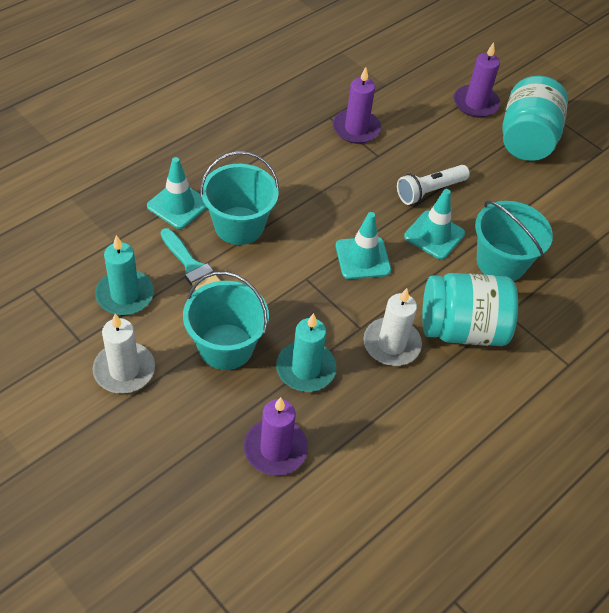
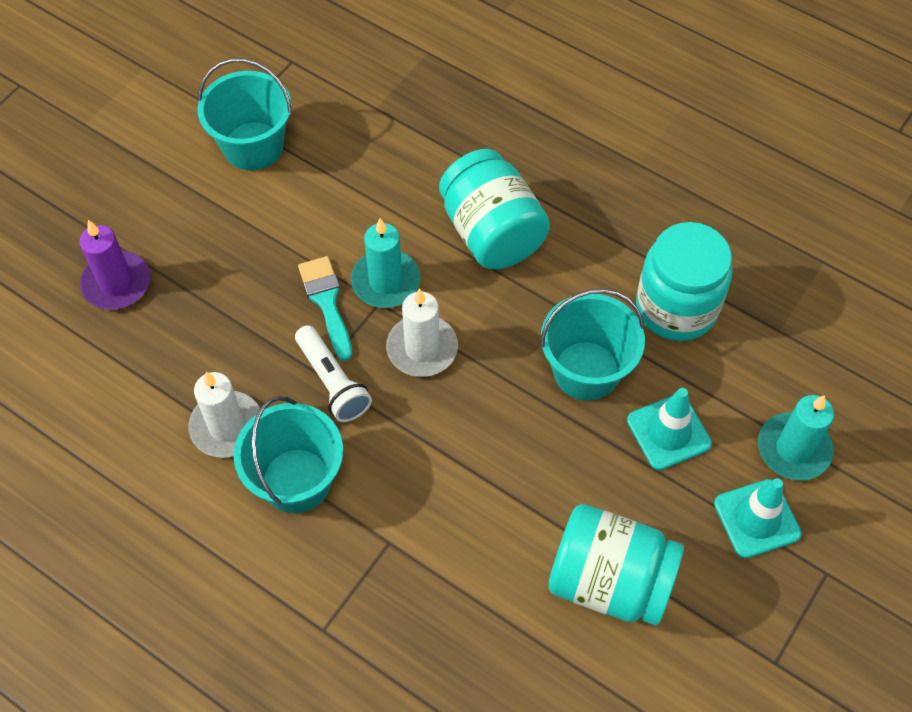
purple candle: 3 -> 1
turquoise jar: 2 -> 3
turquoise traffic cone: 3 -> 2

